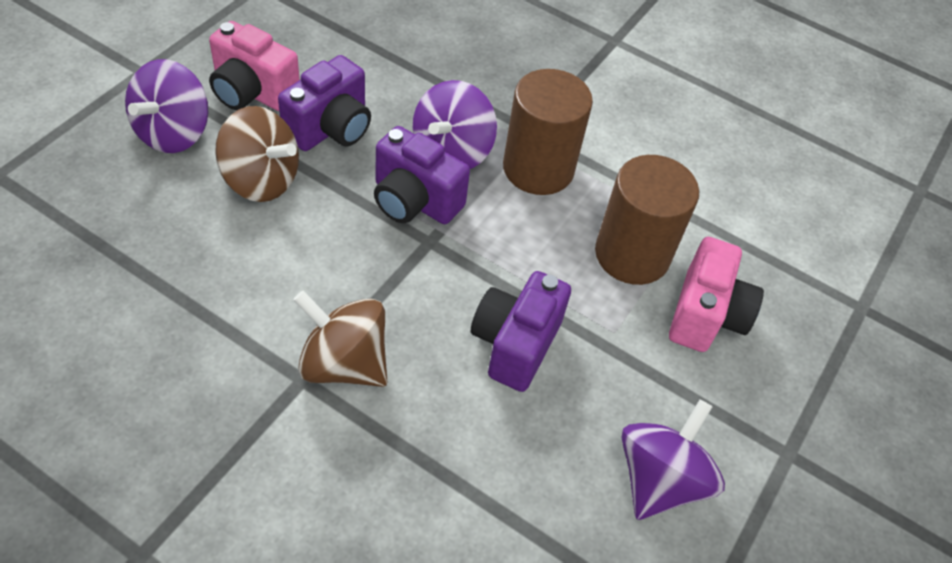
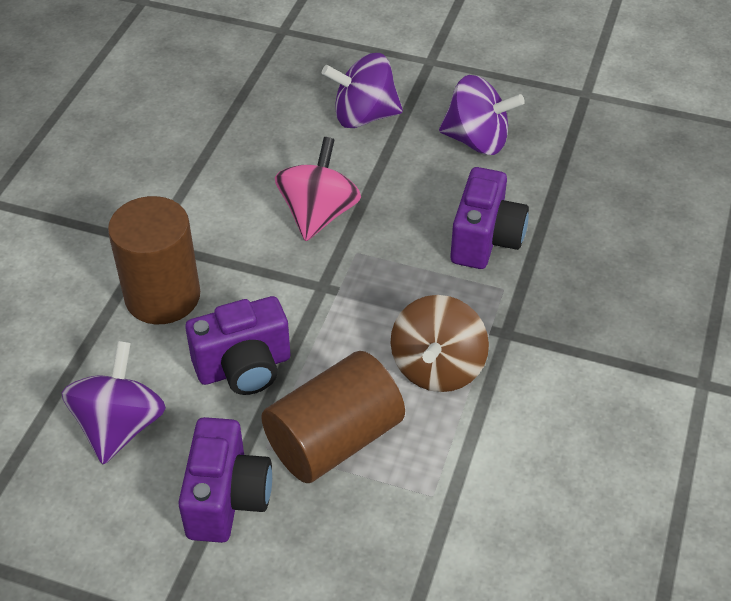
brown spinning top: 2 -> 1
pink camera: 2 -> 0
pink spinning top: 0 -> 1

